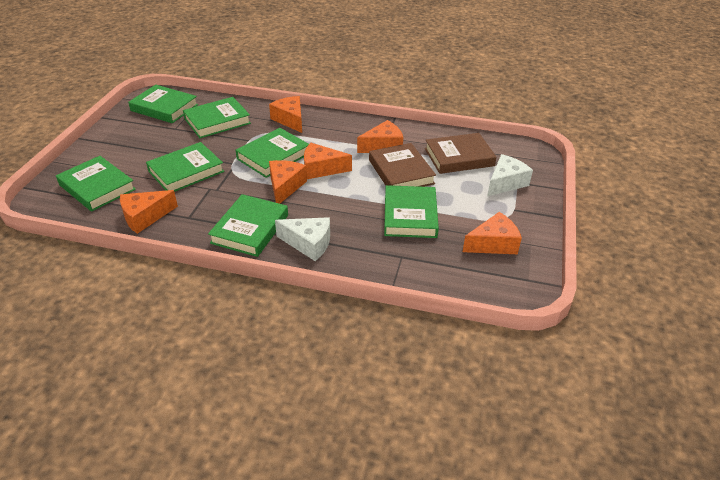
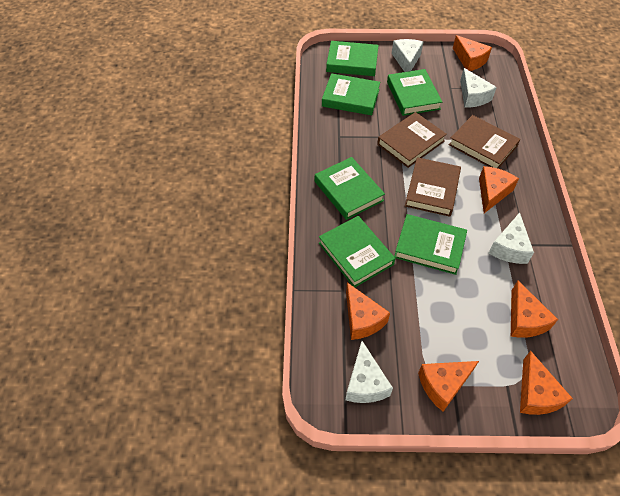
brown book: 2 -> 3
green book: 7 -> 6
white cheese: 2 -> 4

